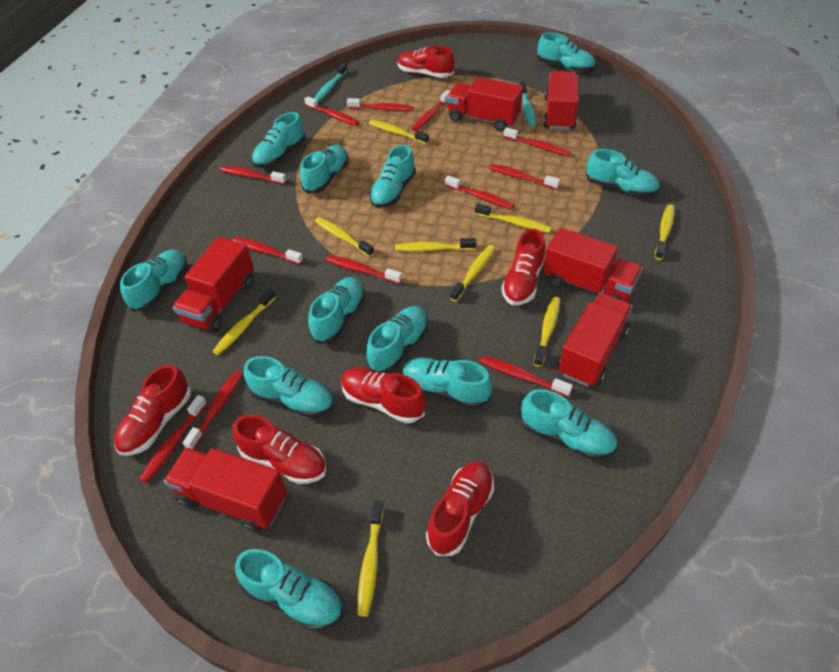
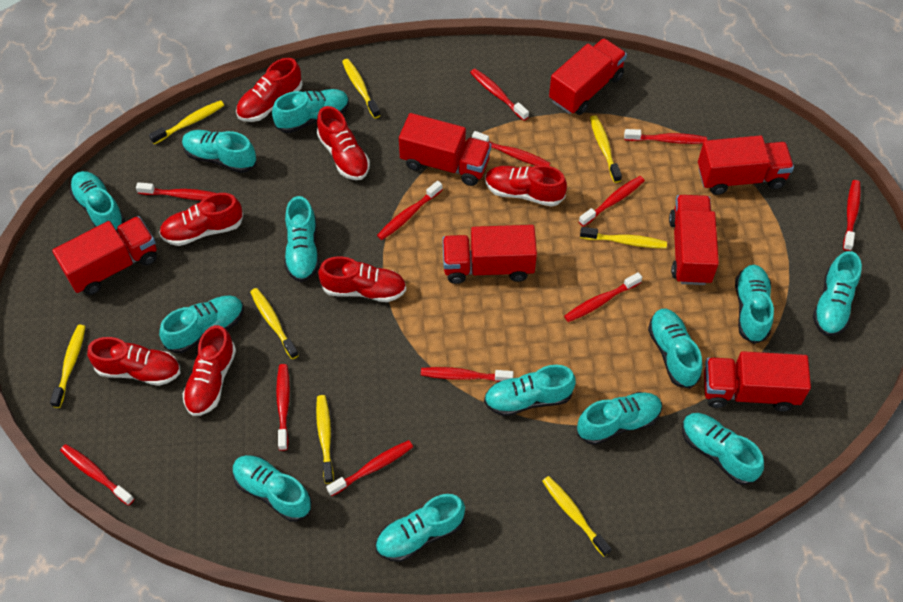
red shoe: 6 -> 7
red truck: 6 -> 7
turquoise shoe: 12 -> 13
turquoise toothbrush: 2 -> 0
yellow toothbrush: 9 -> 8

